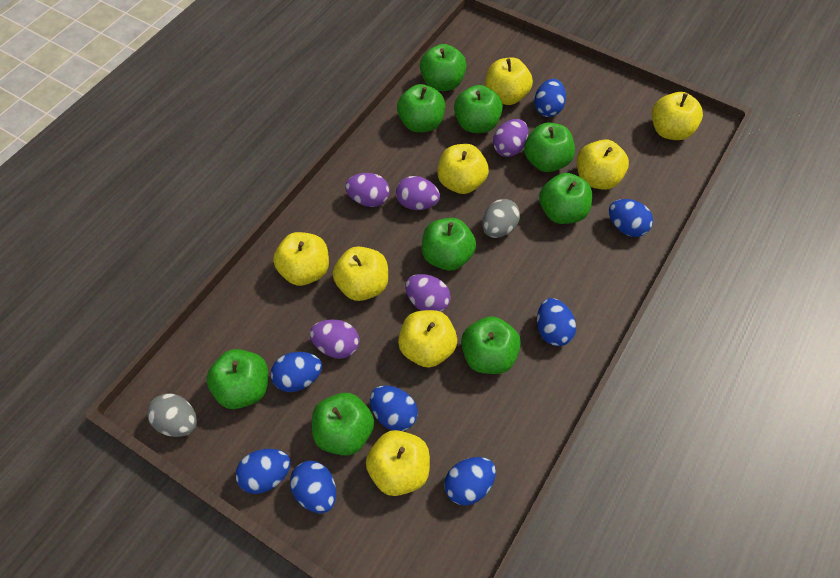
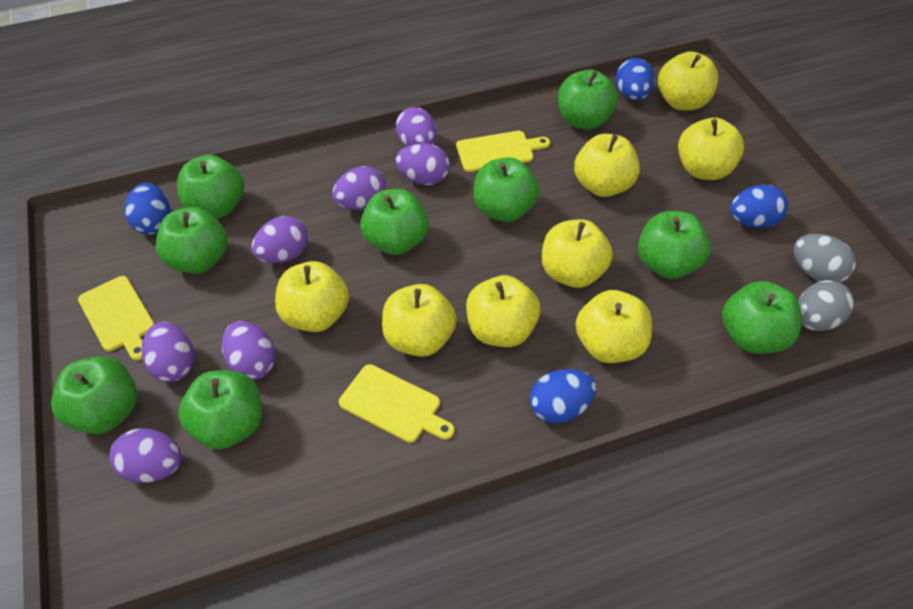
blue egg: 8 -> 4
purple egg: 5 -> 7
yellow cutting board: 0 -> 3

